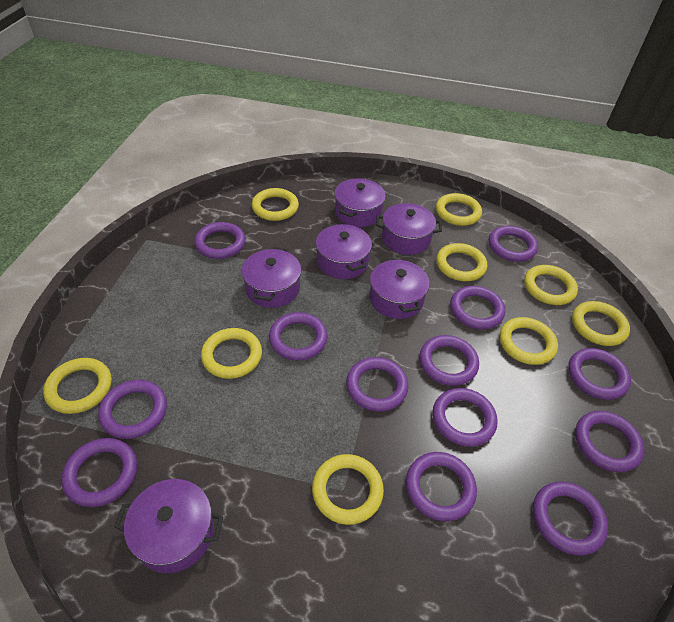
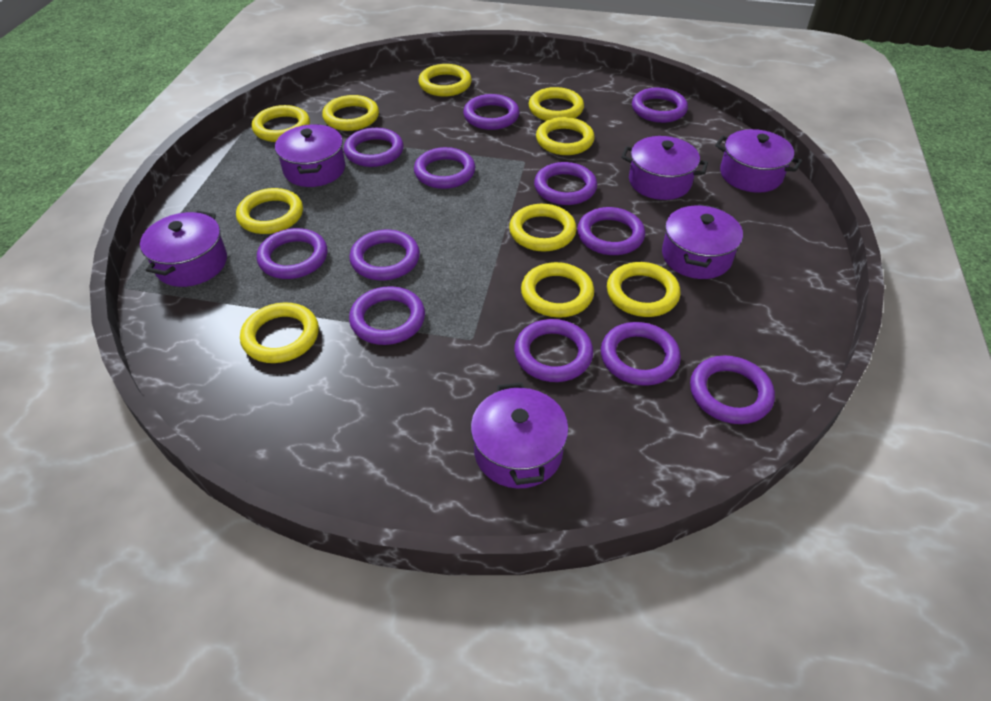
purple ring: 13 -> 12
yellow ring: 9 -> 10

